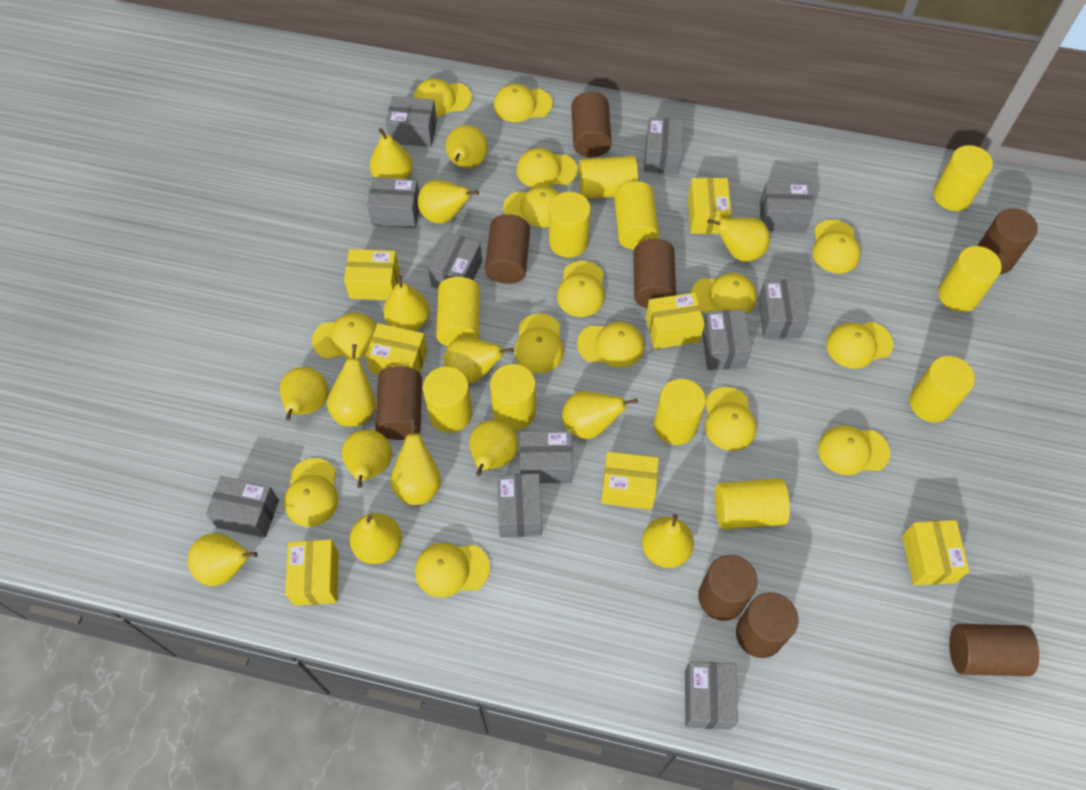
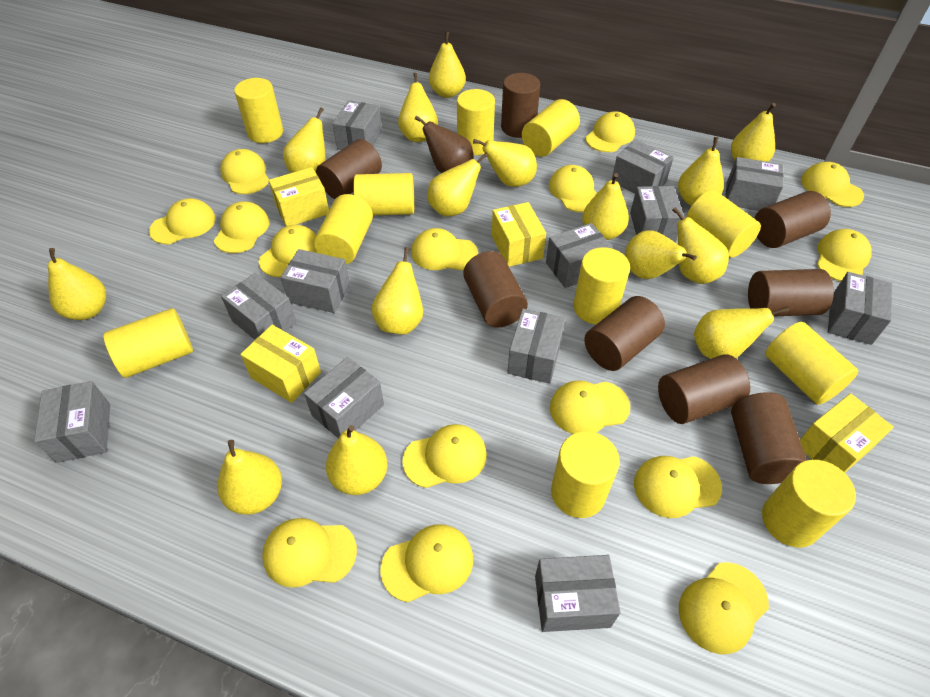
brown pear: 0 -> 1
grey box: 11 -> 12
yellow box: 7 -> 4

